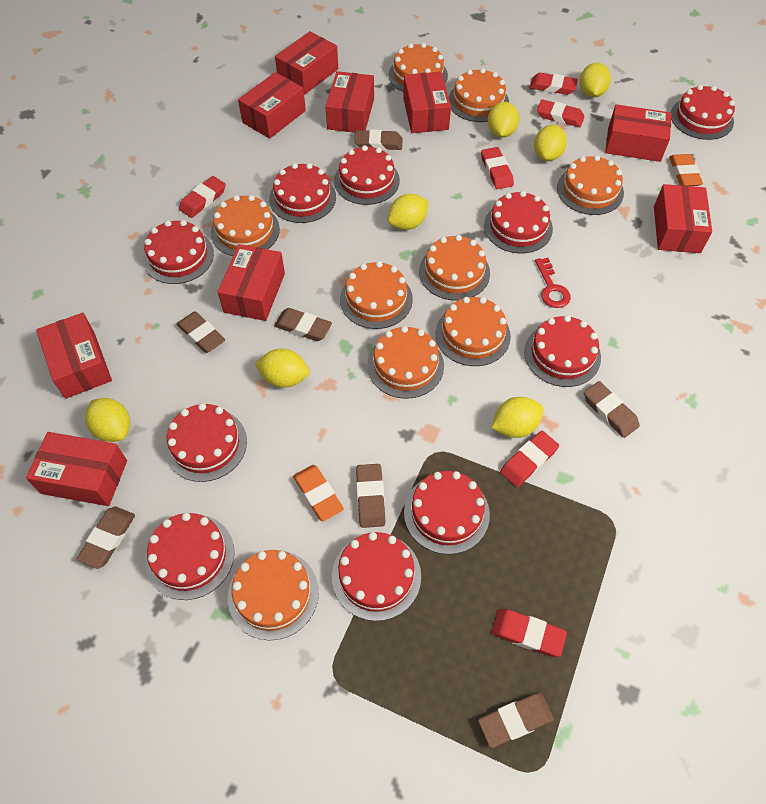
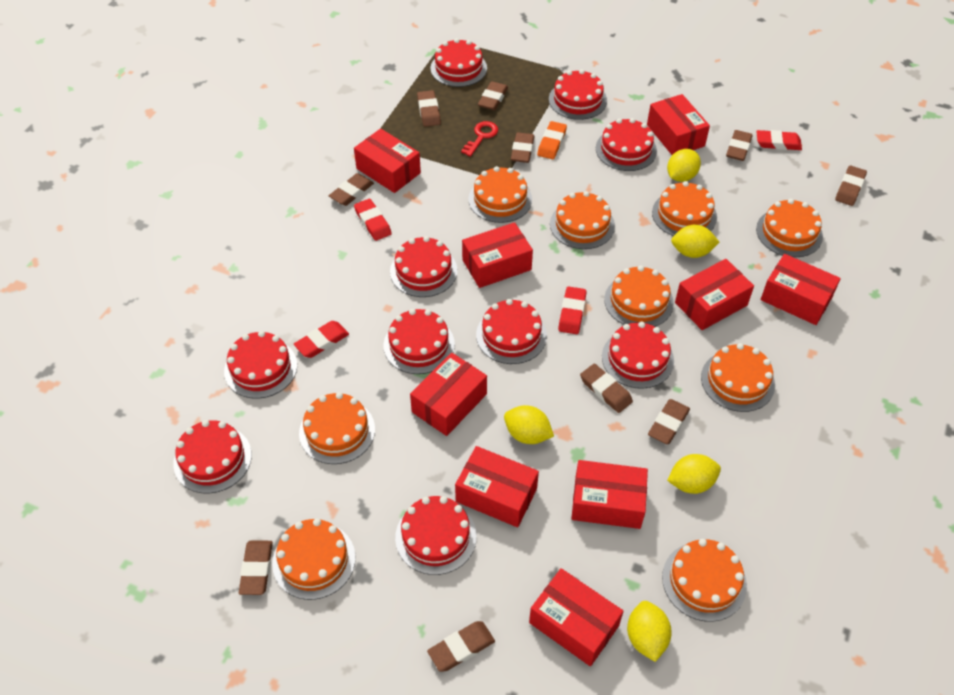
brown eraser: 7 -> 10
orange eraser: 2 -> 1
red eraser: 6 -> 4
yellow lemon: 7 -> 5

